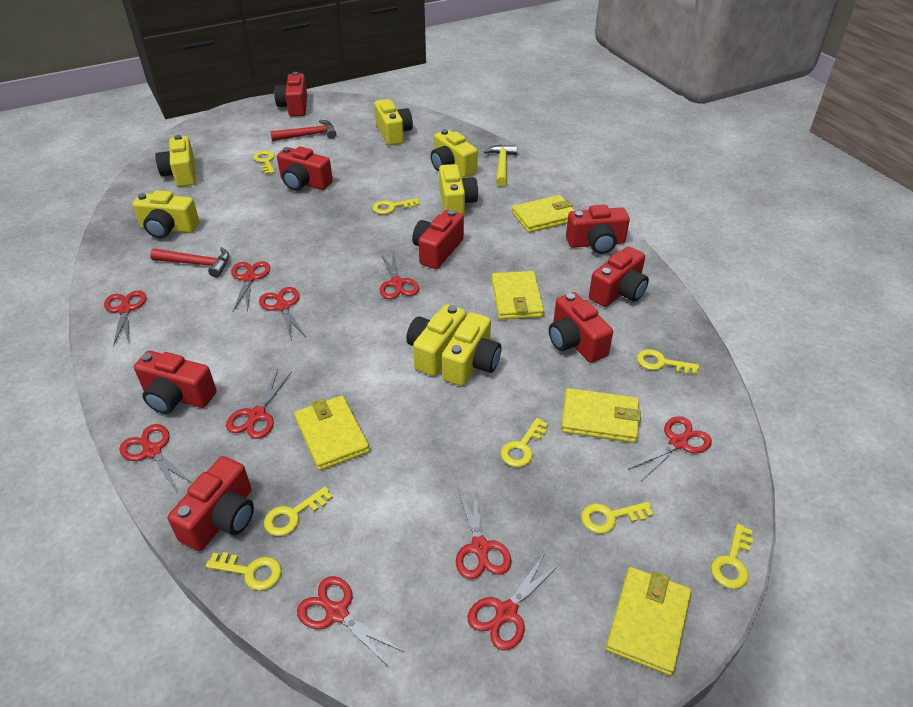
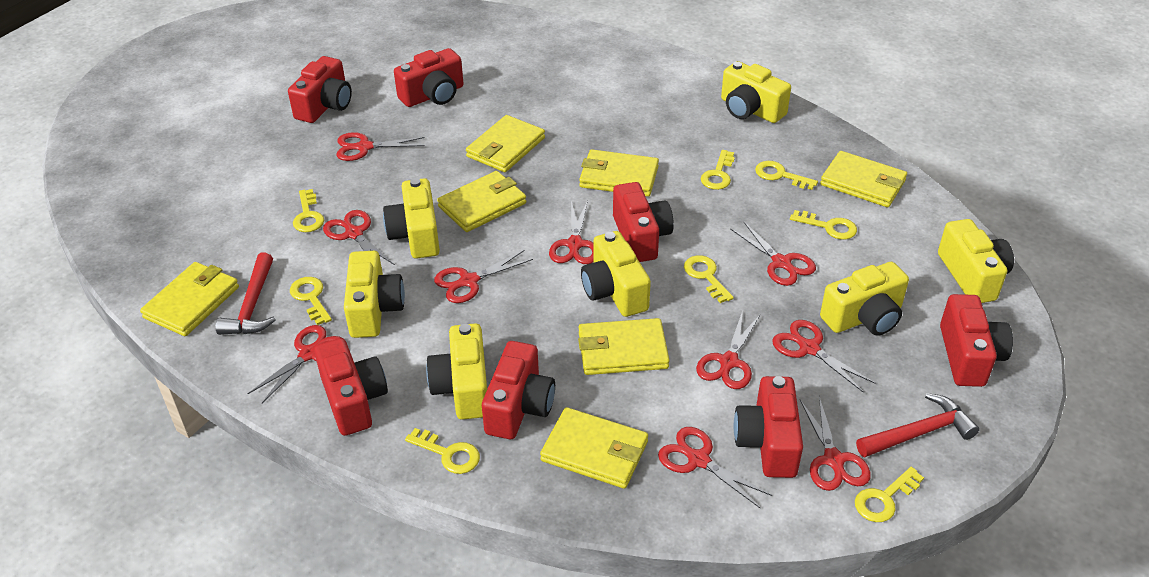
red camera: 8 -> 7
yellow hammer: 1 -> 0
yellow wallet: 5 -> 7

